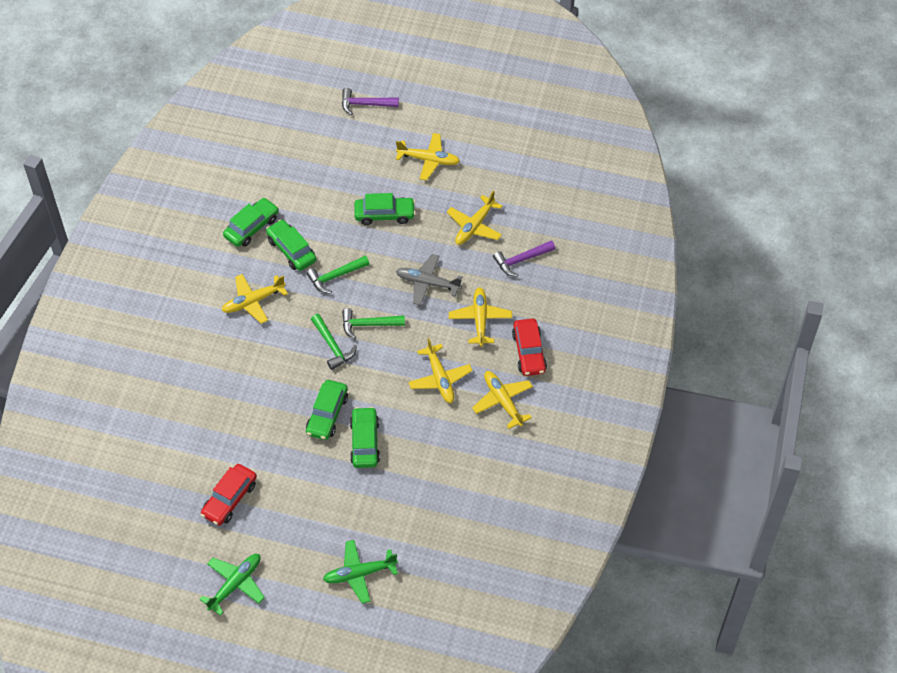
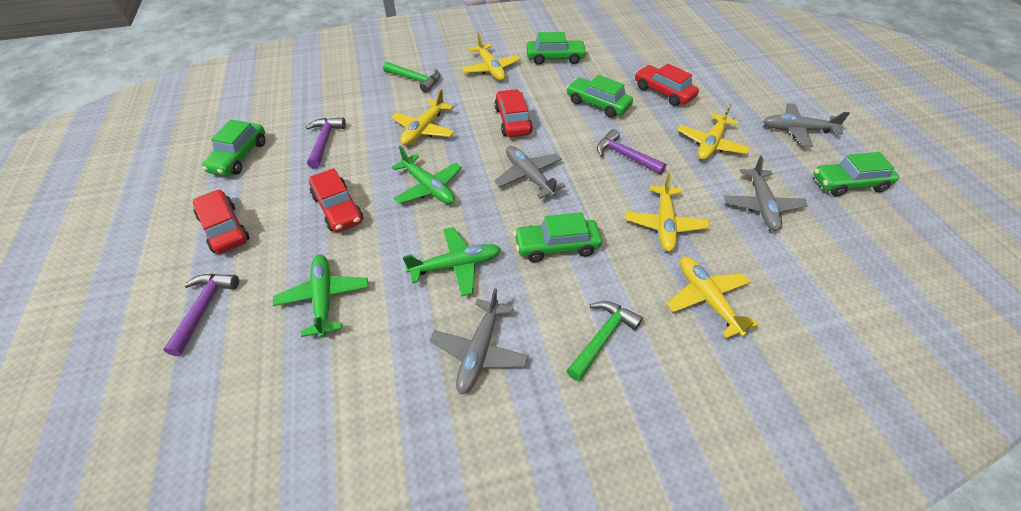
green hammer: 3 -> 2
green plane: 2 -> 3
grey plane: 1 -> 4
purple hammer: 2 -> 3
red car: 2 -> 4
yellow plane: 6 -> 5

